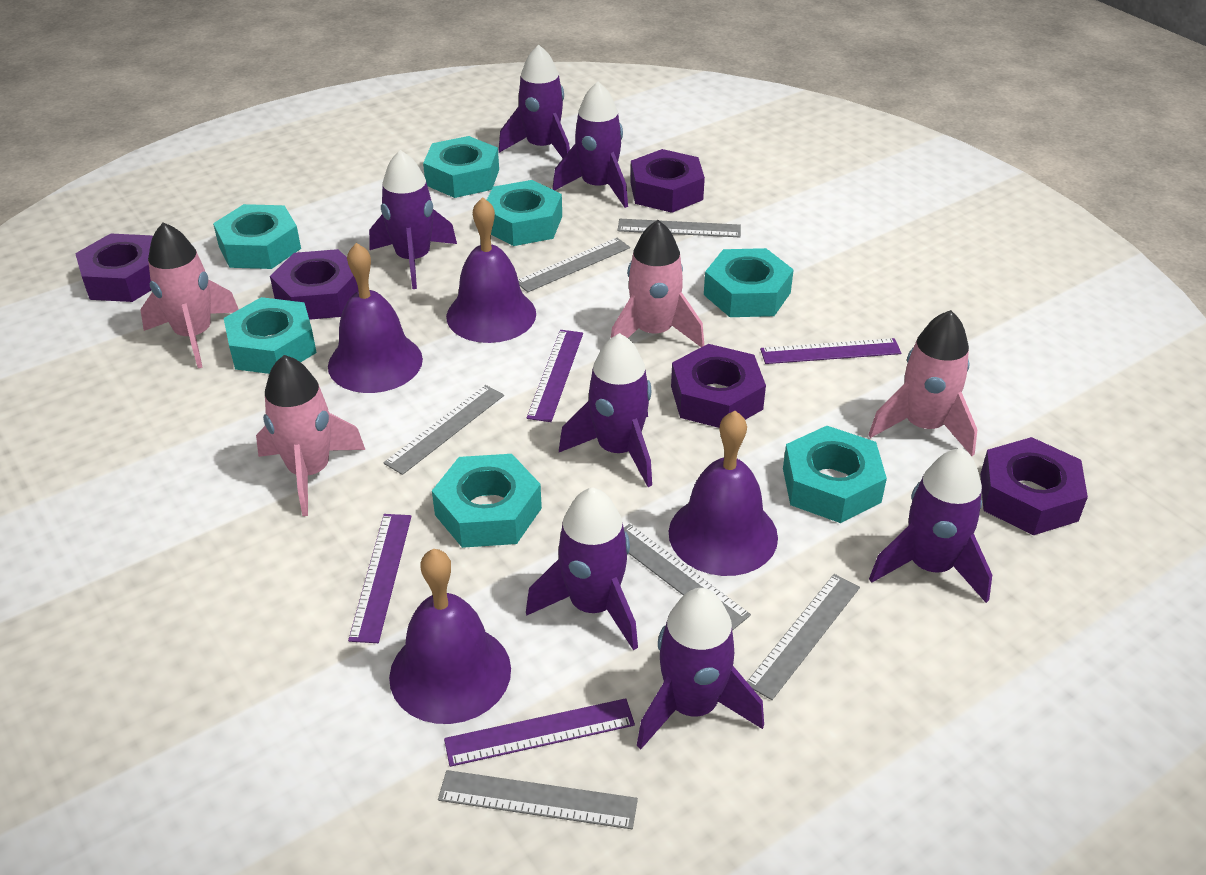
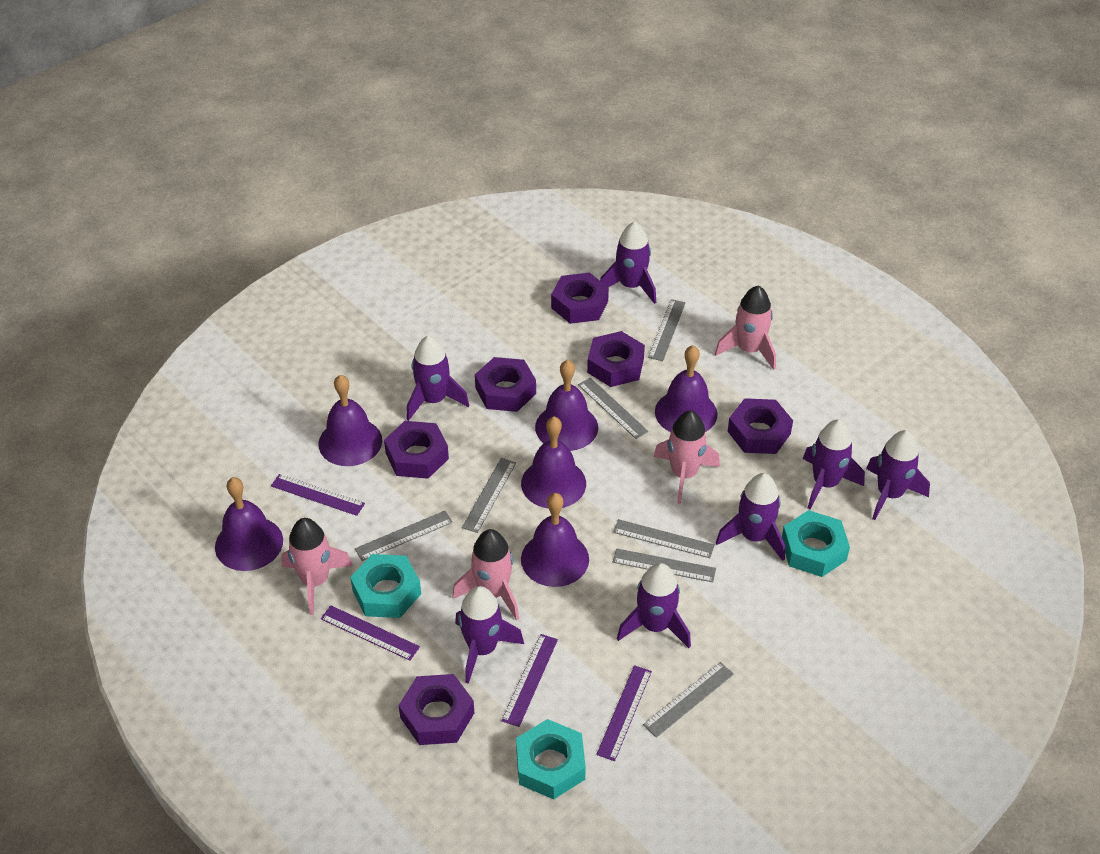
grey ruler: 6 -> 7
purple bell: 4 -> 6
purple nut: 5 -> 6
turquoise nut: 7 -> 3

